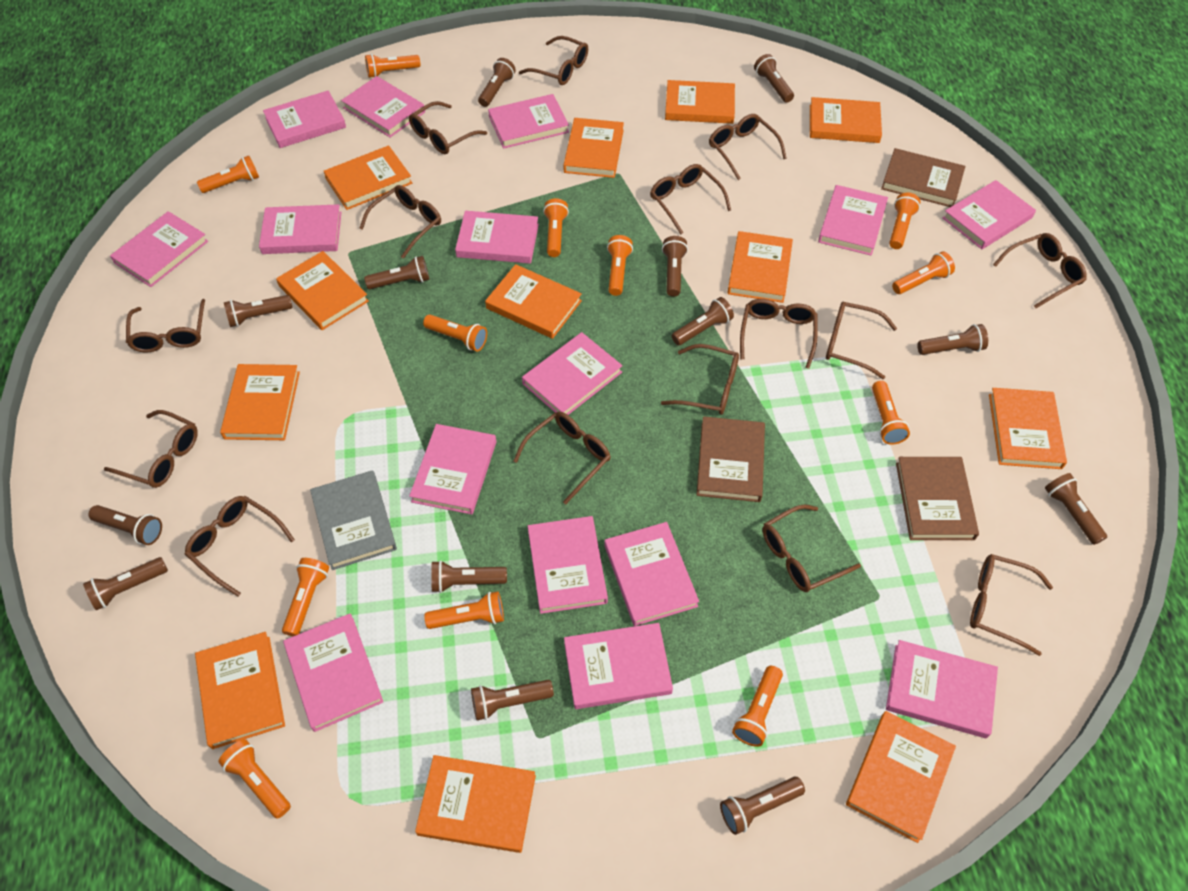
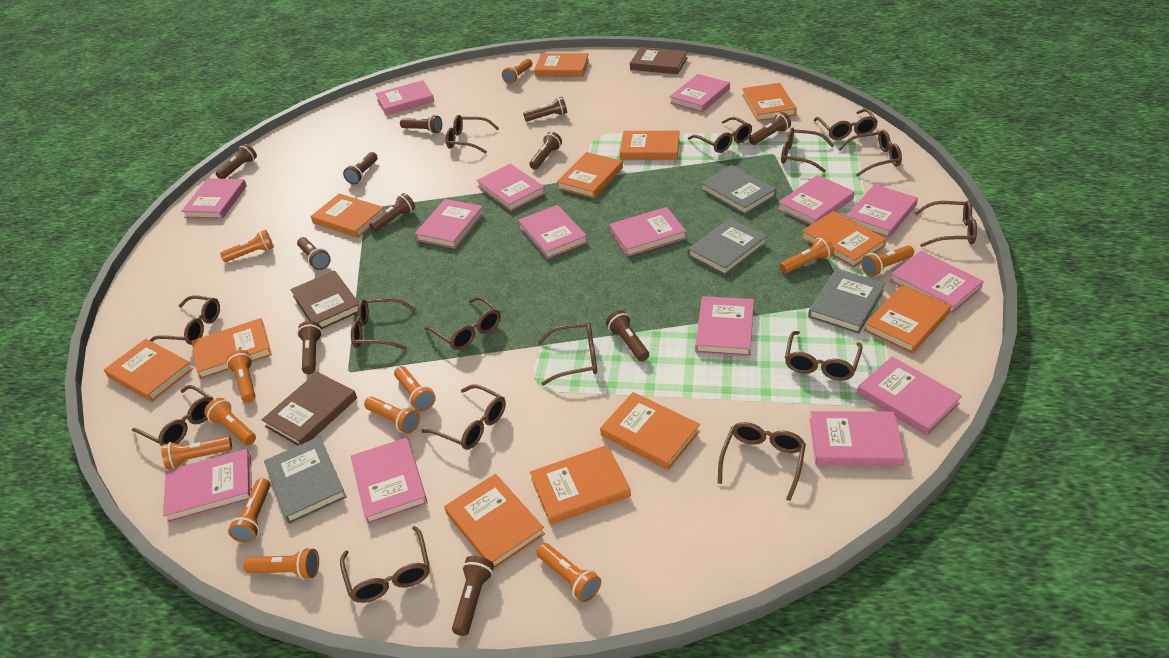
brown flashlight: 13 -> 11
grey book: 1 -> 4

